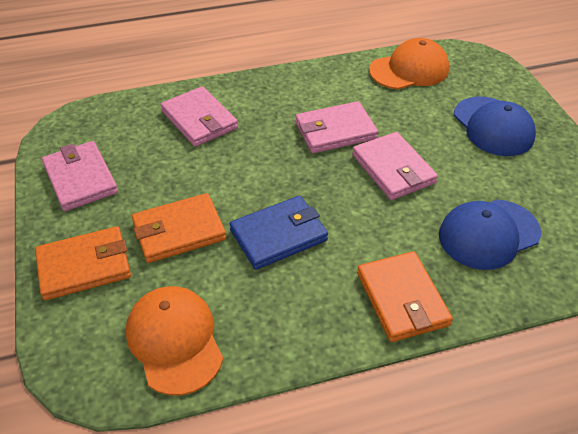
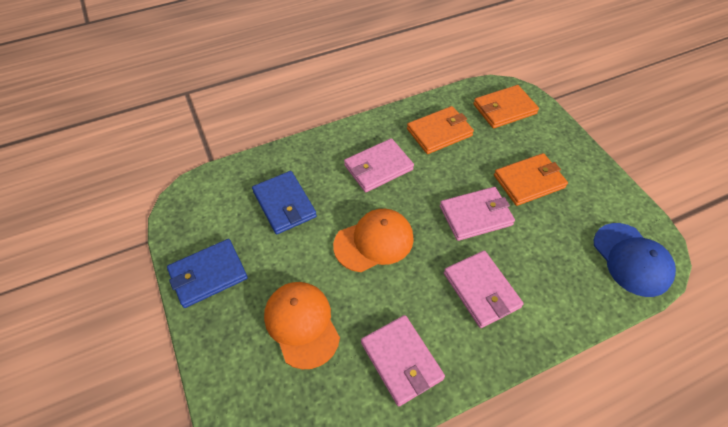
blue cap: 2 -> 1
blue wallet: 1 -> 2

